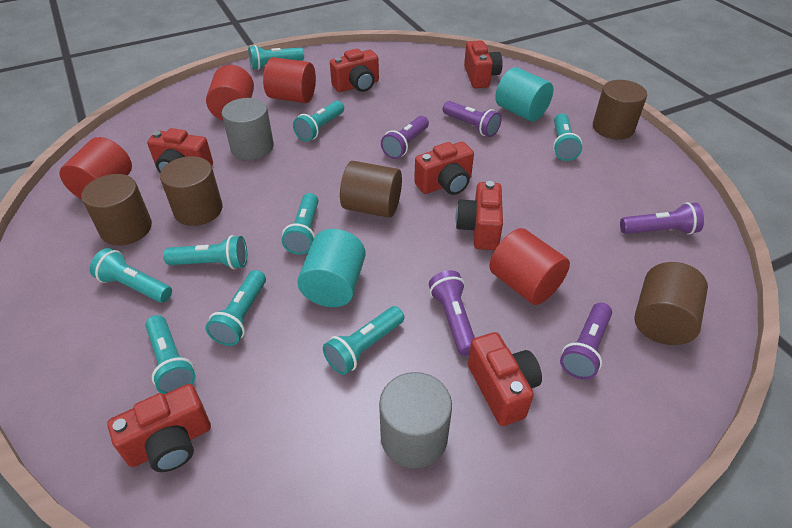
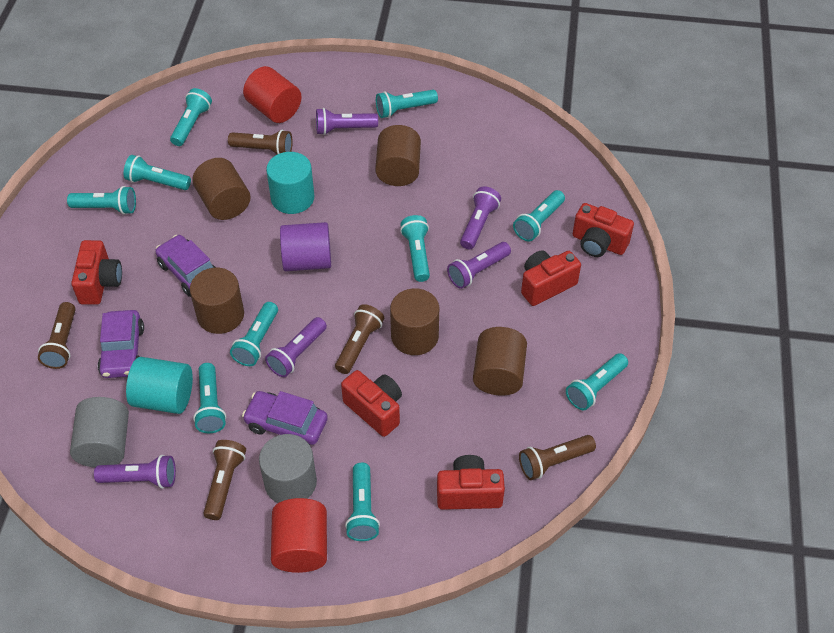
brown flashlight: 0 -> 5
purple car: 0 -> 3
purple cylinder: 0 -> 1
red camera: 7 -> 5
red cylinder: 4 -> 2
turquoise flashlight: 9 -> 10

